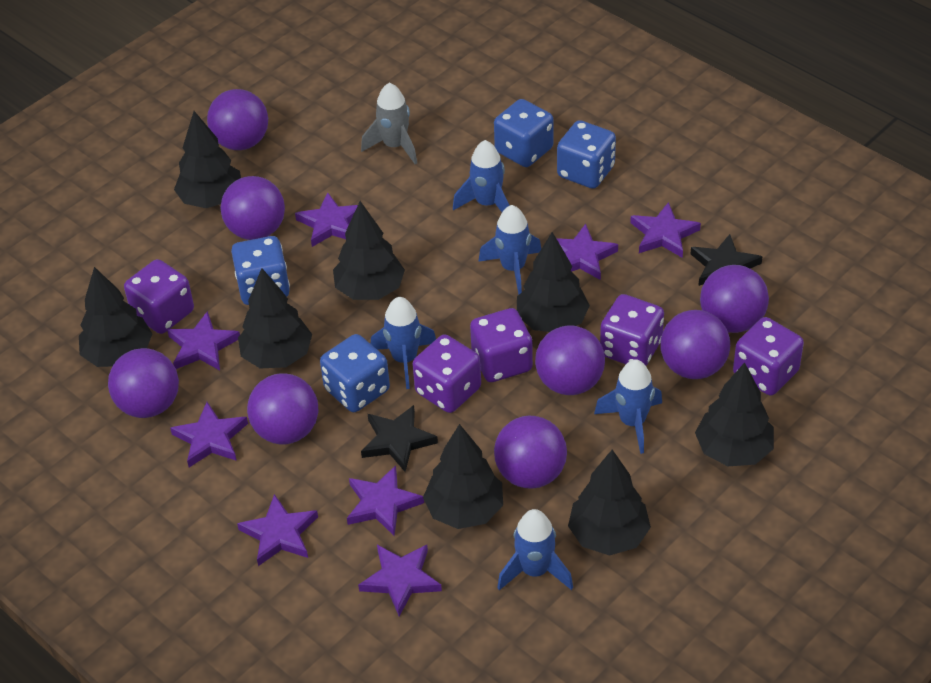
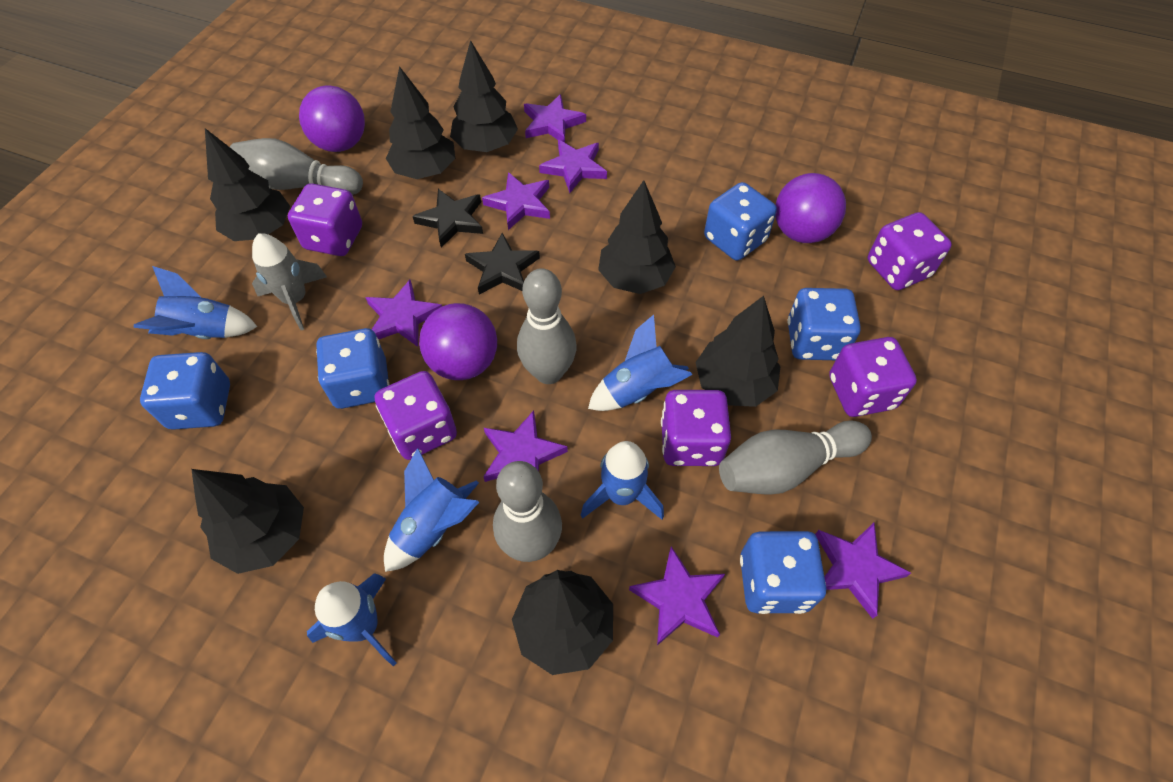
black tree: 8 -> 7
blue dice: 4 -> 5
grey bowling pin: 0 -> 4
purple ball: 8 -> 3
purple star: 8 -> 7

